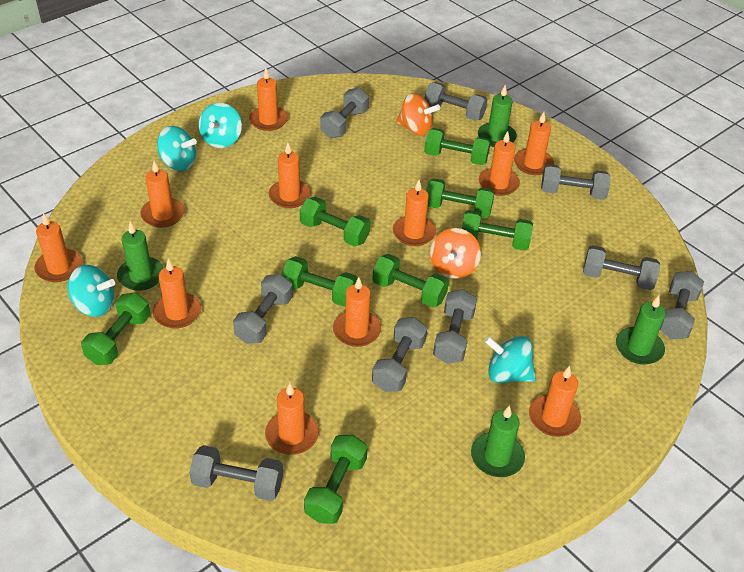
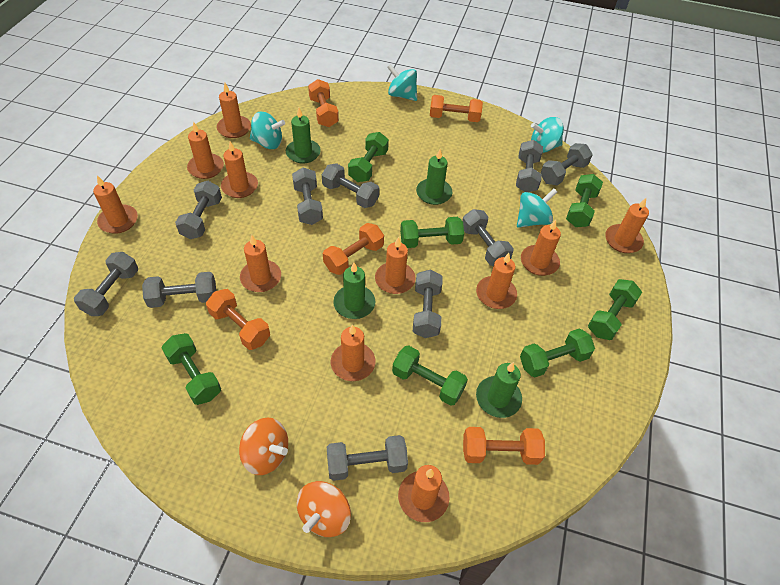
green dumbbell: 8 -> 7
grey dumbbell: 9 -> 10
orange dumbbell: 0 -> 5

